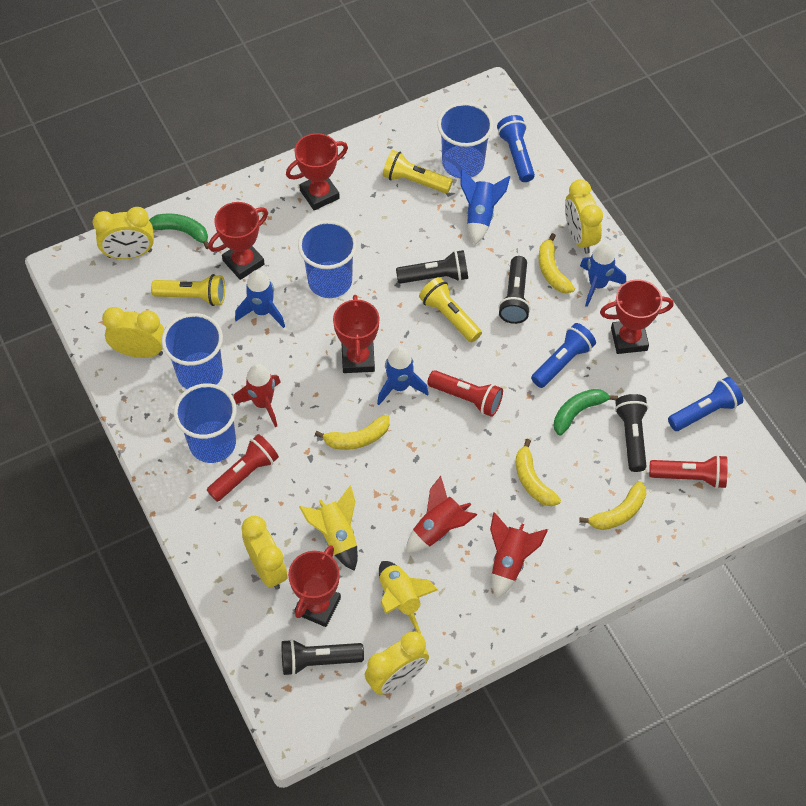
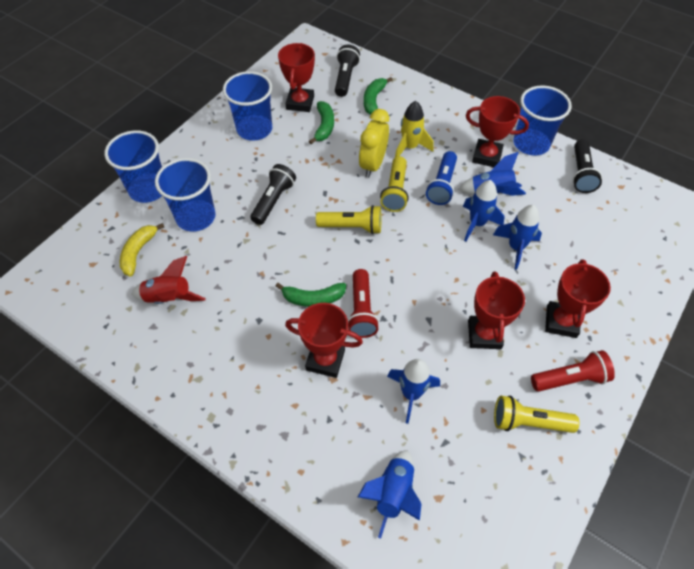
black flashlight: 4 -> 3
blue flashlight: 3 -> 1
blue rocket: 4 -> 5
green banana: 2 -> 3
red flashlight: 3 -> 2
red rocket: 3 -> 1
yellow banana: 4 -> 1
yellow clock: 5 -> 1
yellow rocket: 2 -> 1

